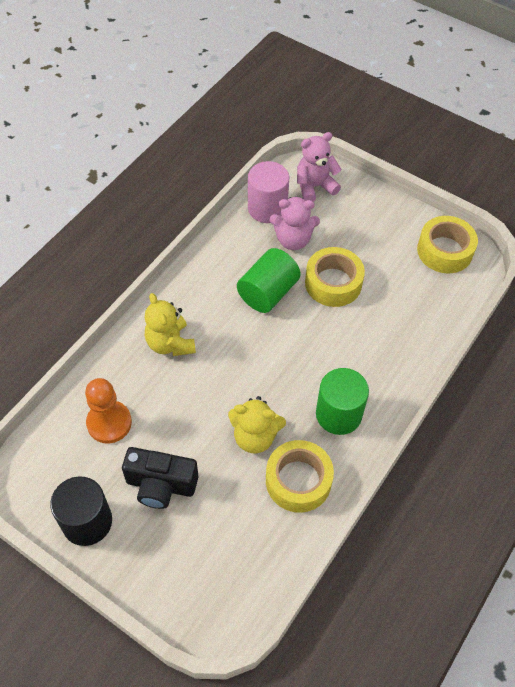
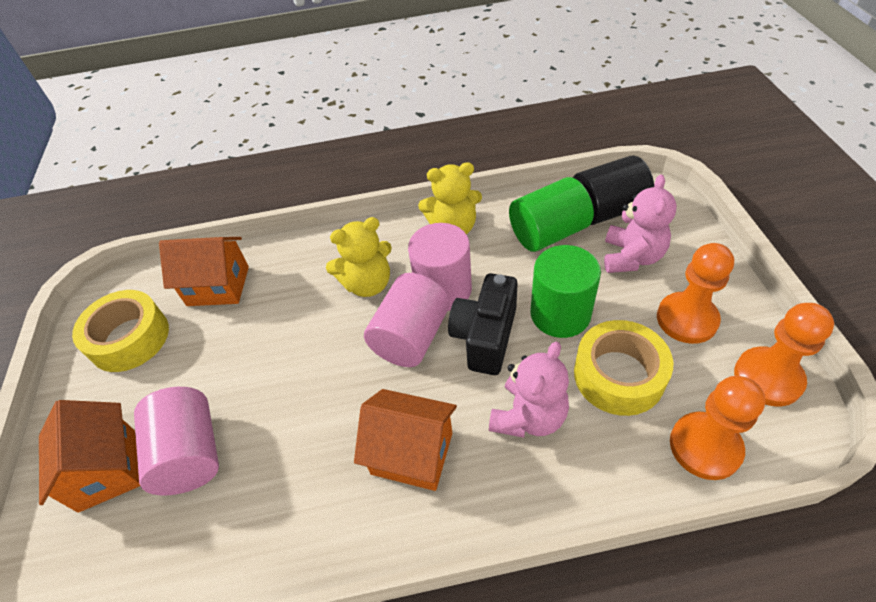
orange house: 0 -> 3
orange pawn: 1 -> 3
pink cylinder: 1 -> 3
yellow tape: 3 -> 2

